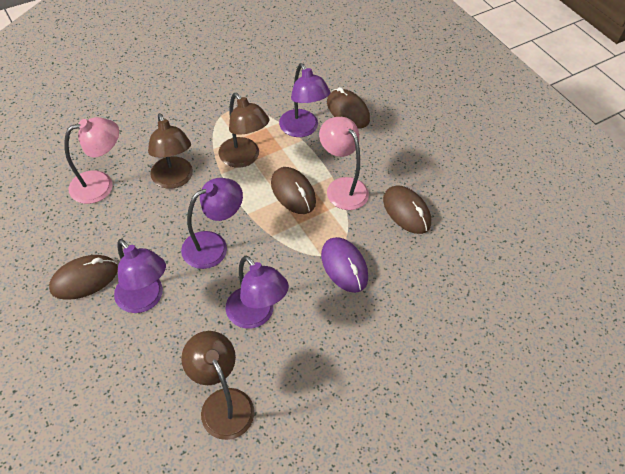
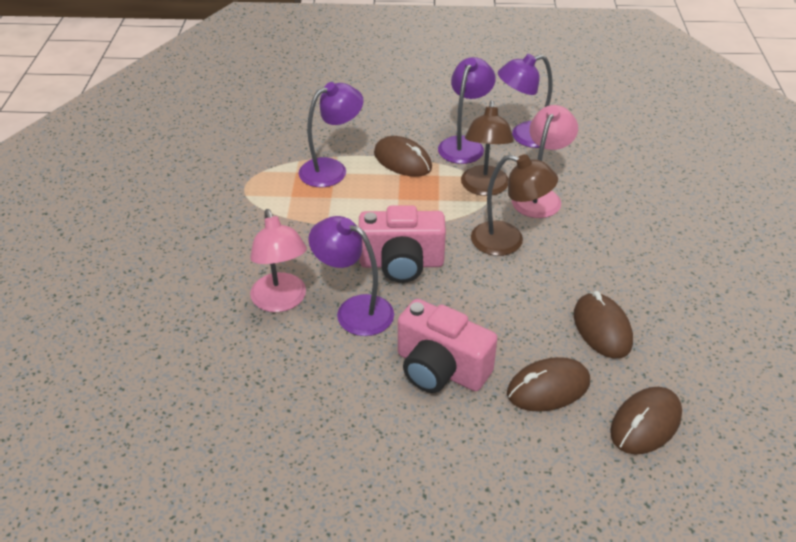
brown lamp: 3 -> 2
pink camera: 0 -> 2
purple mouse: 1 -> 0

